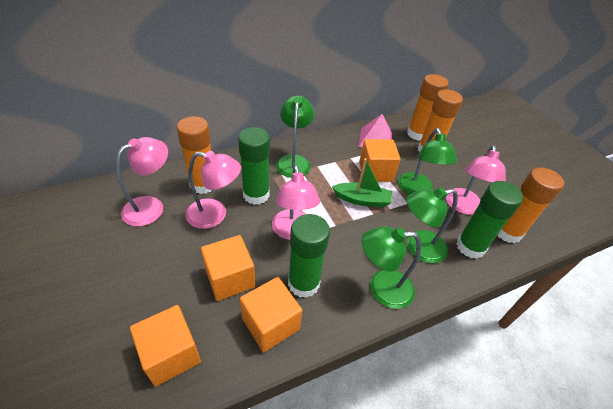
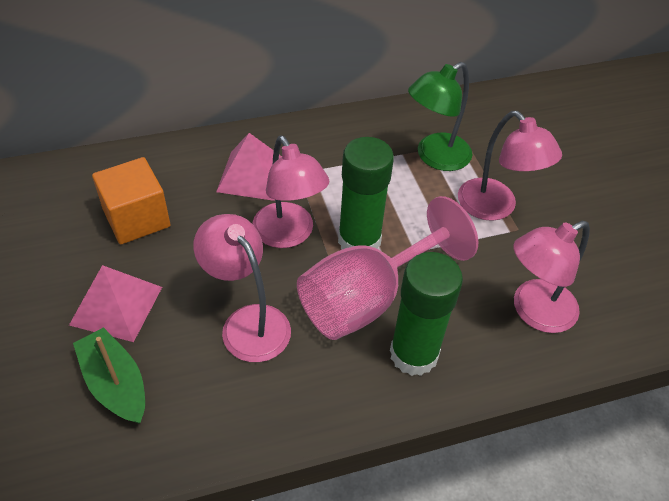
green glue stick: 3 -> 2
green lamp: 4 -> 1
orange cube: 4 -> 1
orange glue stick: 4 -> 0
pink goblet: 0 -> 1
pink pyramid: 1 -> 2

